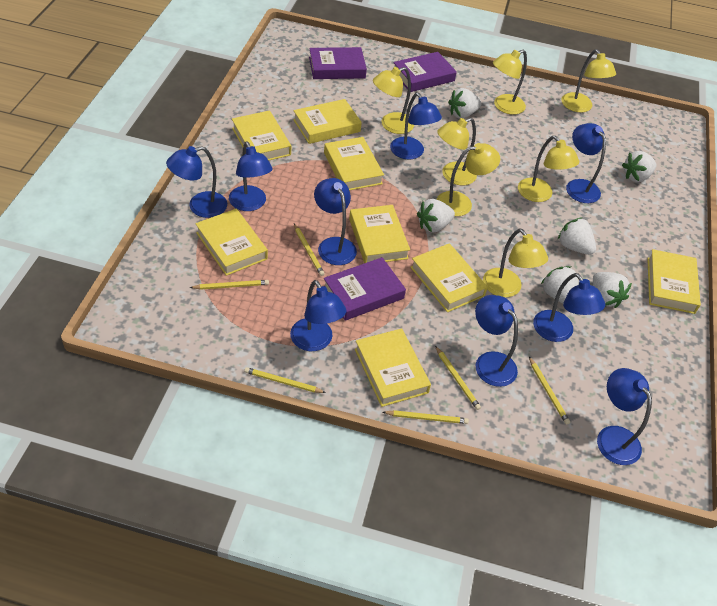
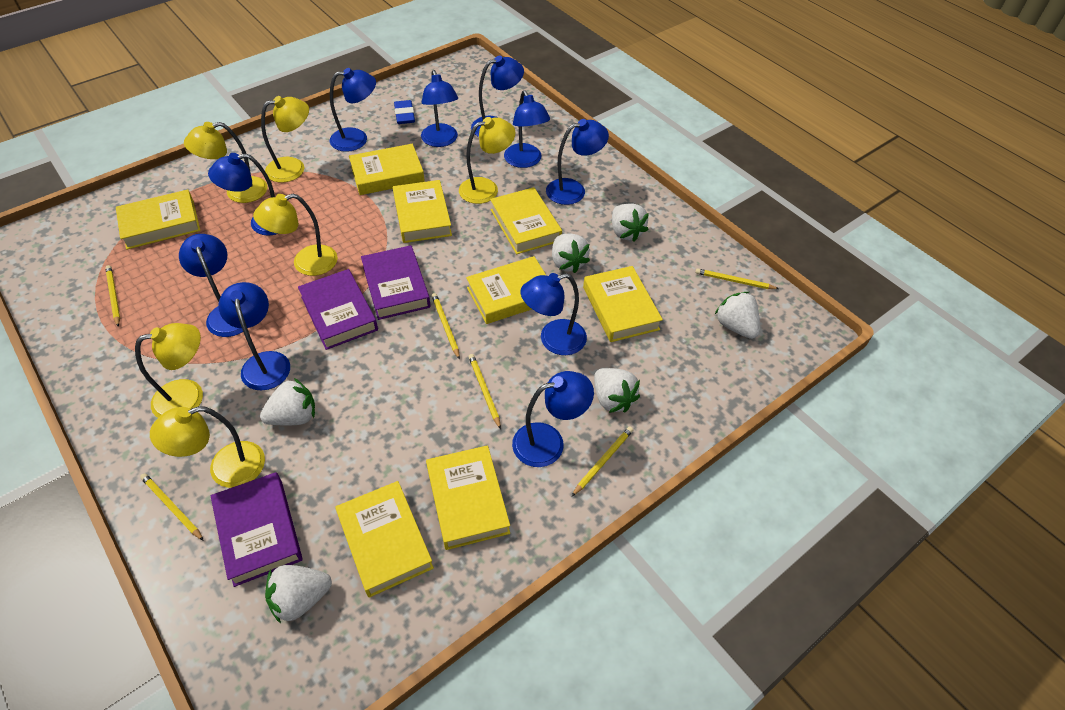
blue eraser: 0 -> 1
blue lamp: 9 -> 10
yellow lamp: 7 -> 6

